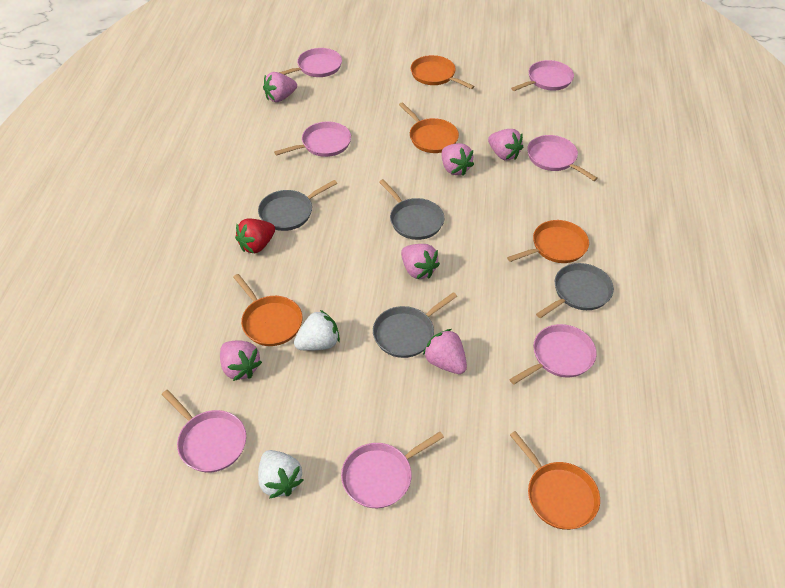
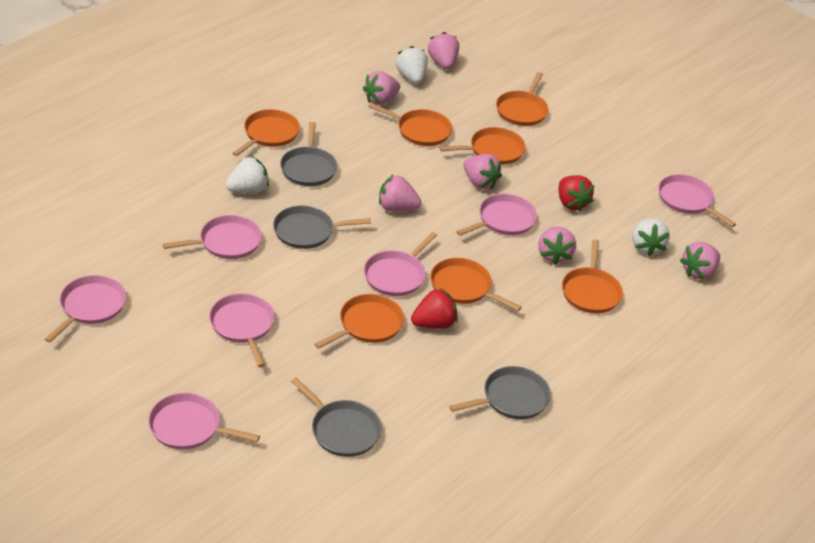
orange pan: 5 -> 7
red strawberry: 1 -> 2
white strawberry: 2 -> 3

